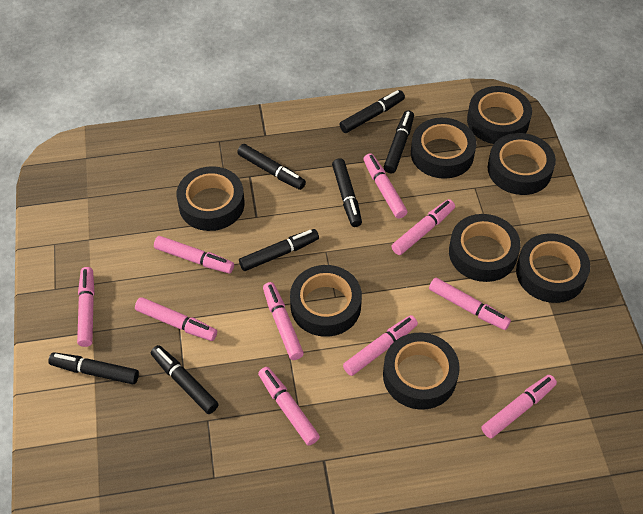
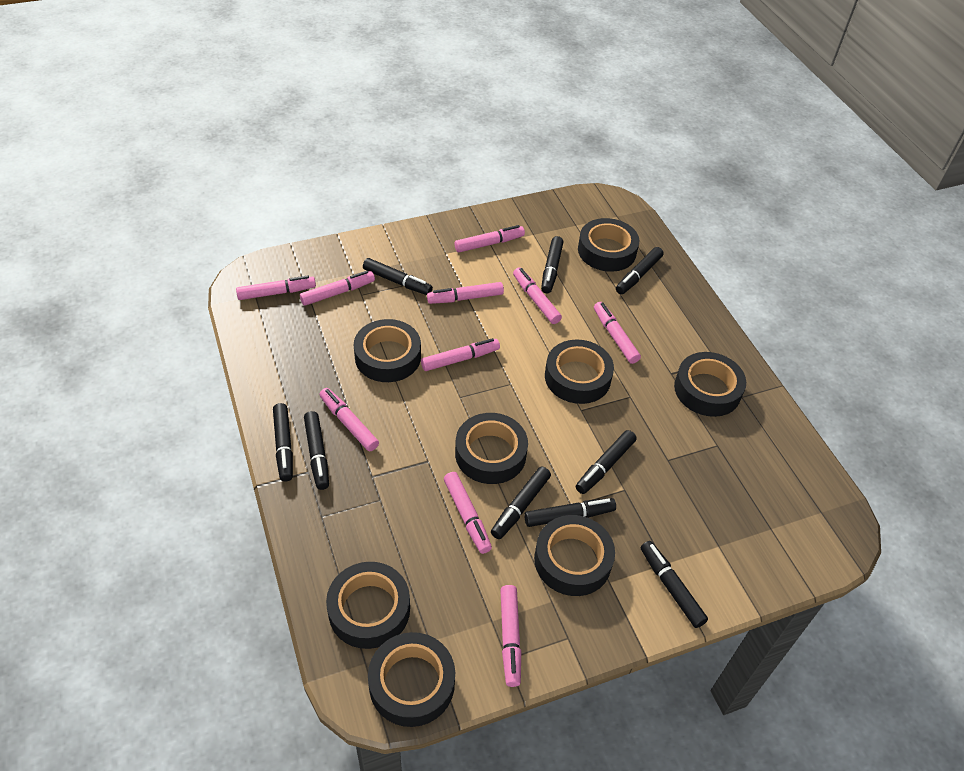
black marker: 7 -> 9

